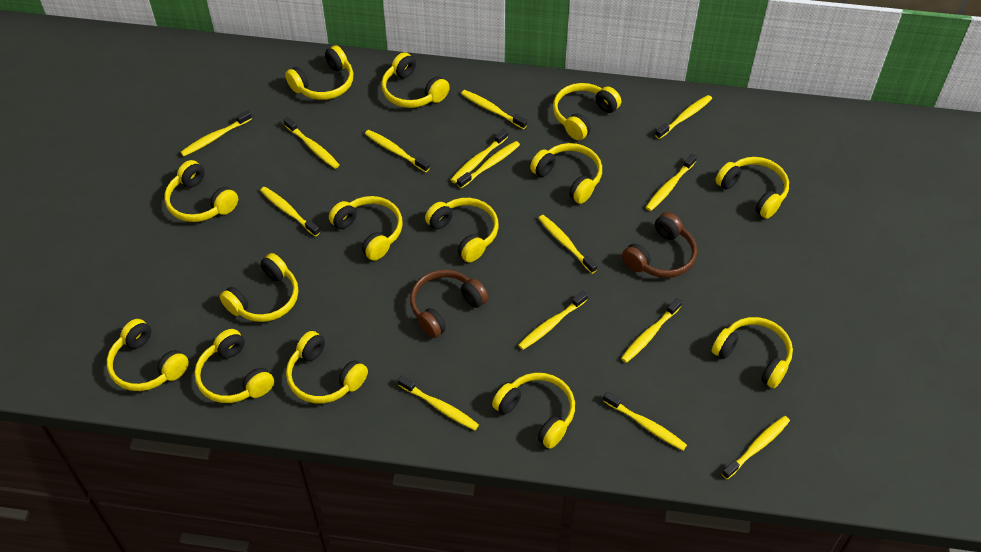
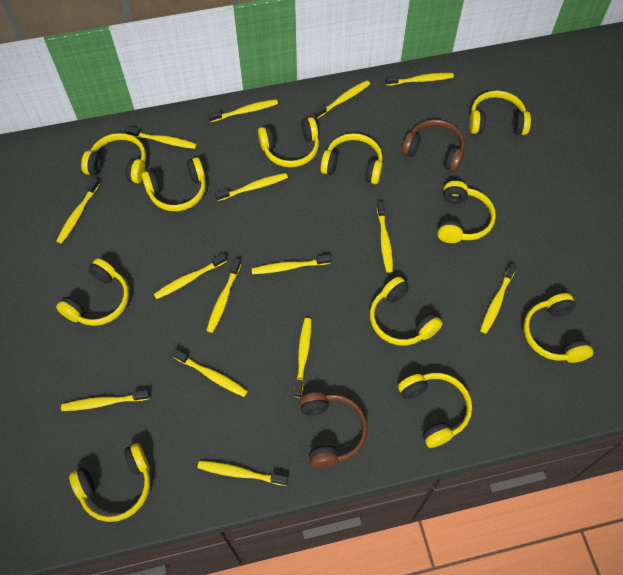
yellow headphones: 14 -> 11

